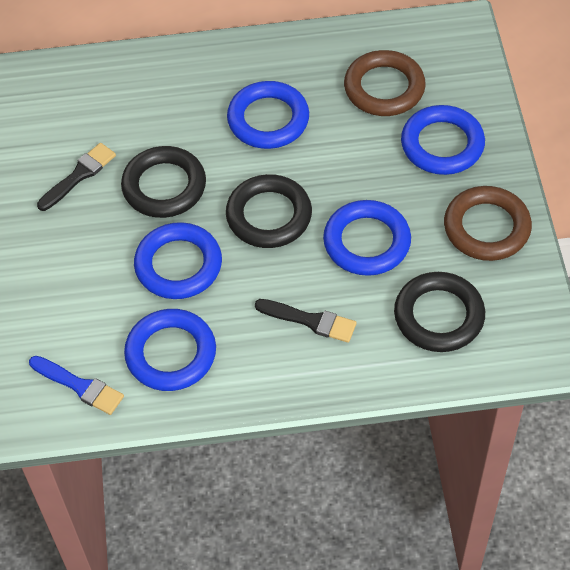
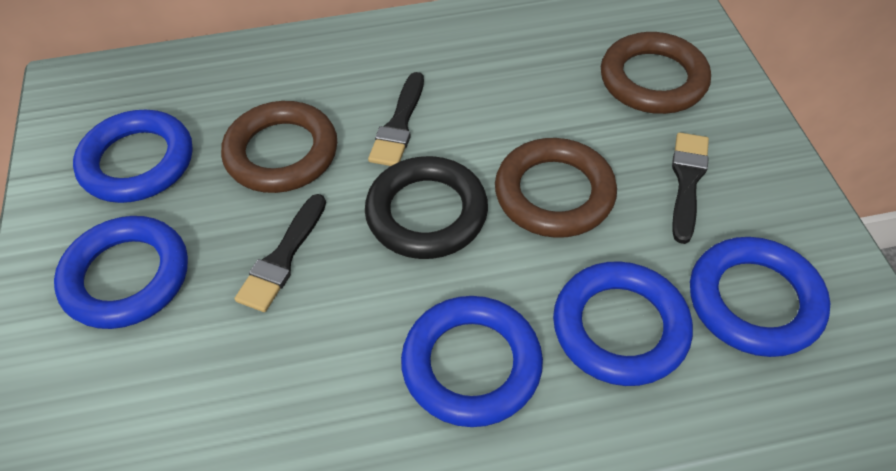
black brush: 2 -> 3
black ring: 3 -> 1
blue brush: 1 -> 0
brown ring: 2 -> 3

